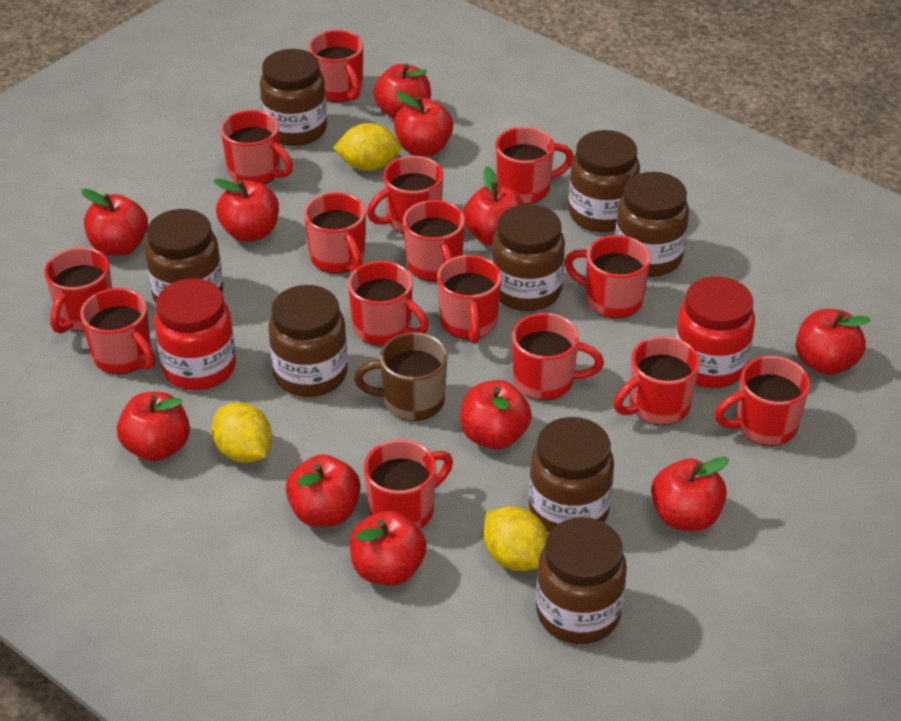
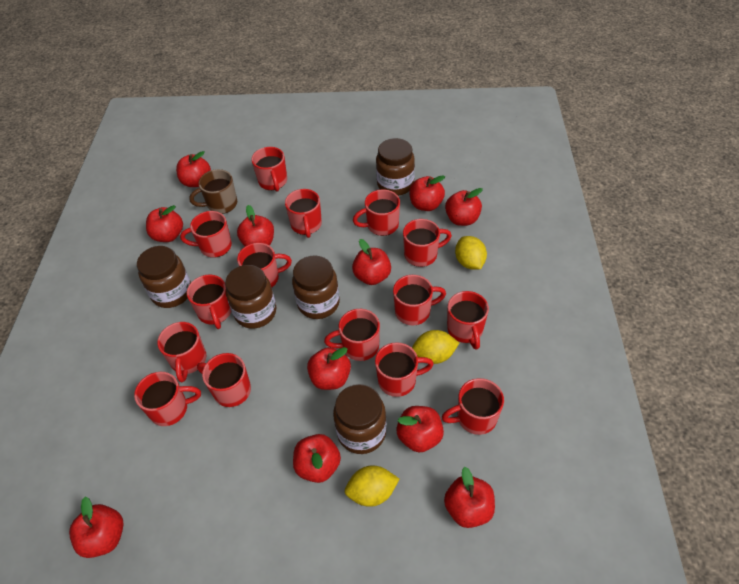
brown jar: 8 -> 5
red jar: 2 -> 0

